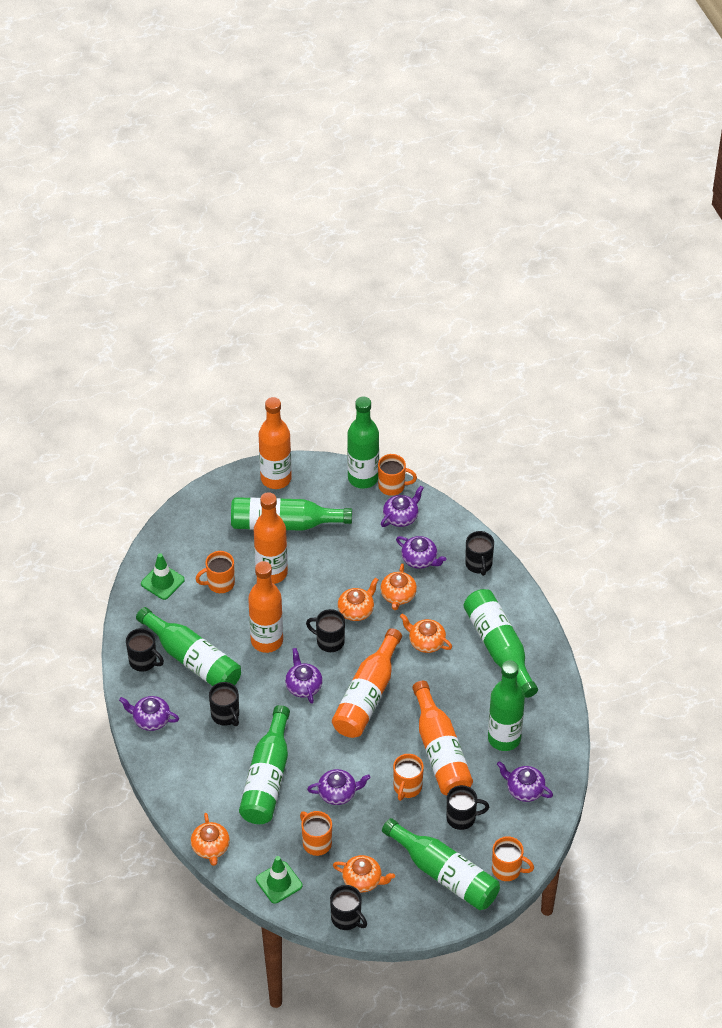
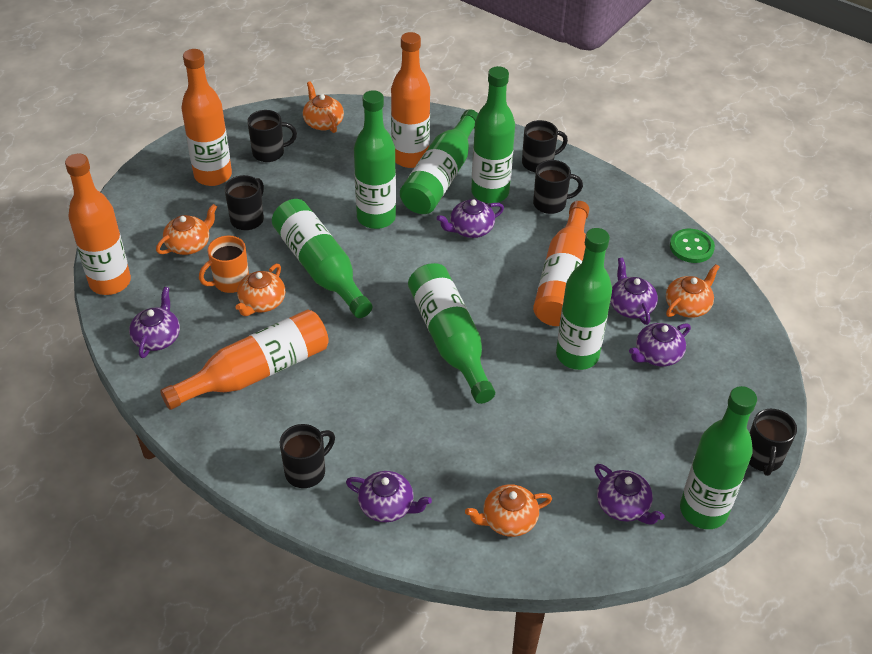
green button: 0 -> 1
green traffic cone: 2 -> 0
orange mug: 5 -> 1

